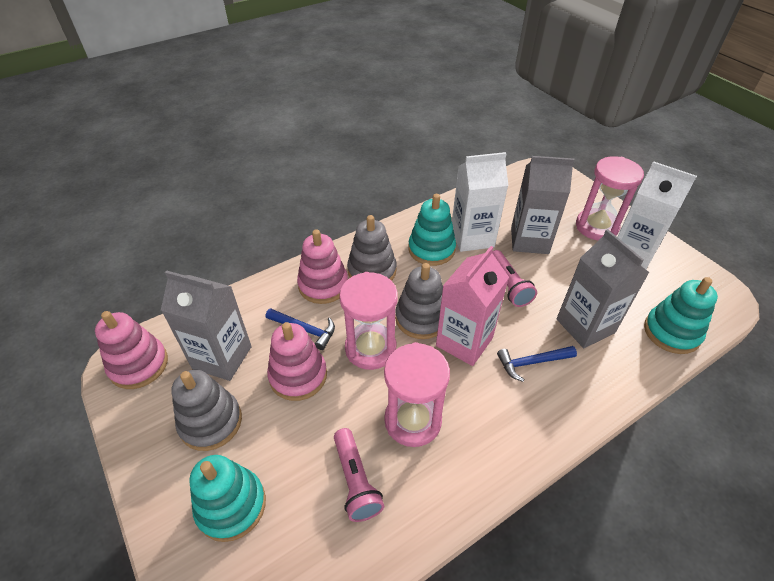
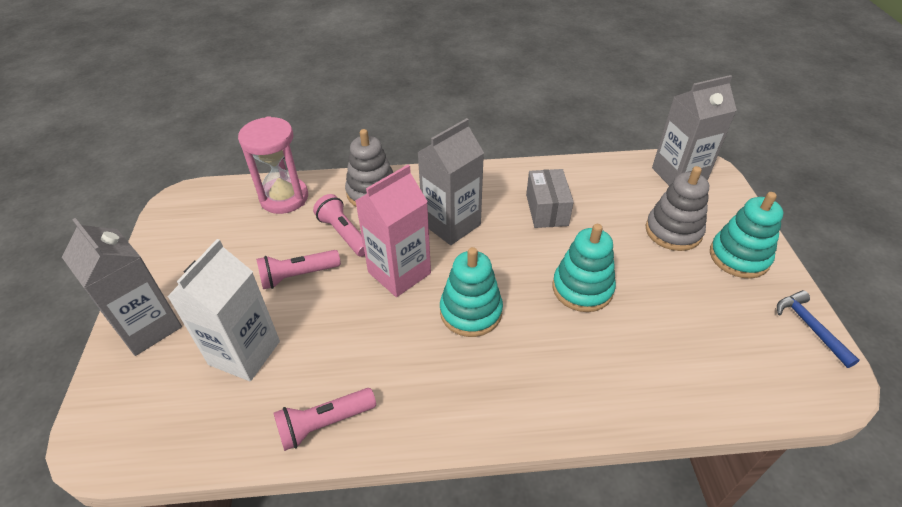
blue hammer: 2 -> 1
grey box: 0 -> 1
grey stacking toy: 3 -> 2
pink flashlight: 2 -> 3
pink hourglass: 3 -> 1
pink stacking toy: 3 -> 0
white carton: 2 -> 1

